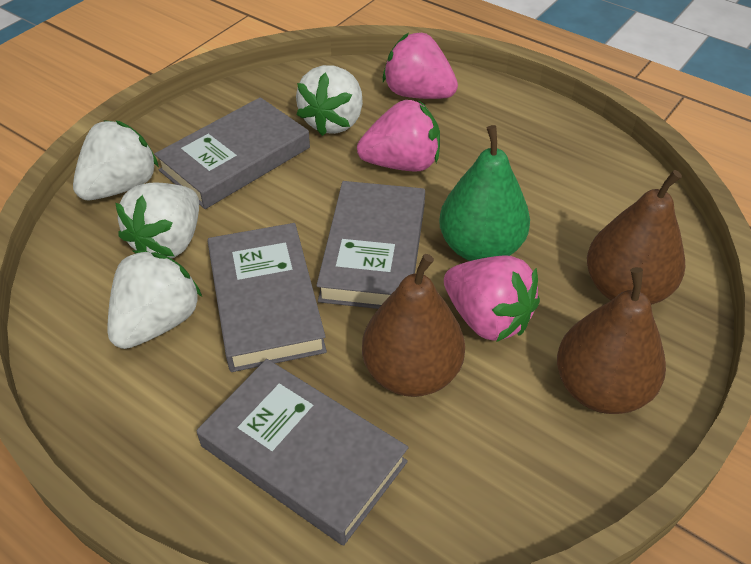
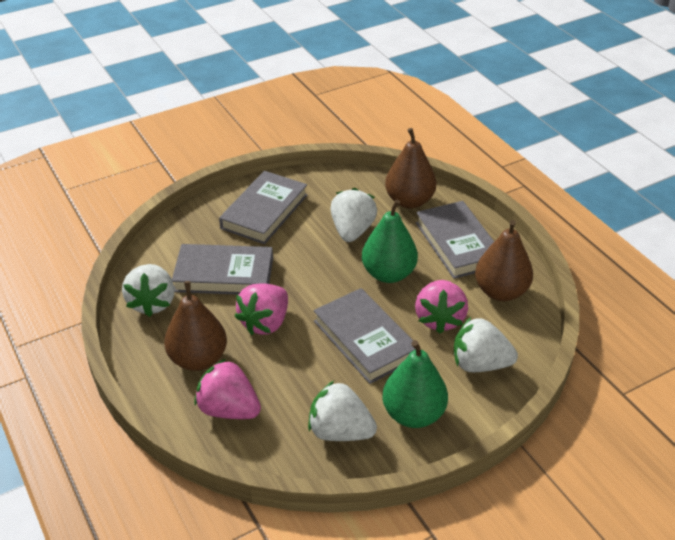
green pear: 1 -> 2

